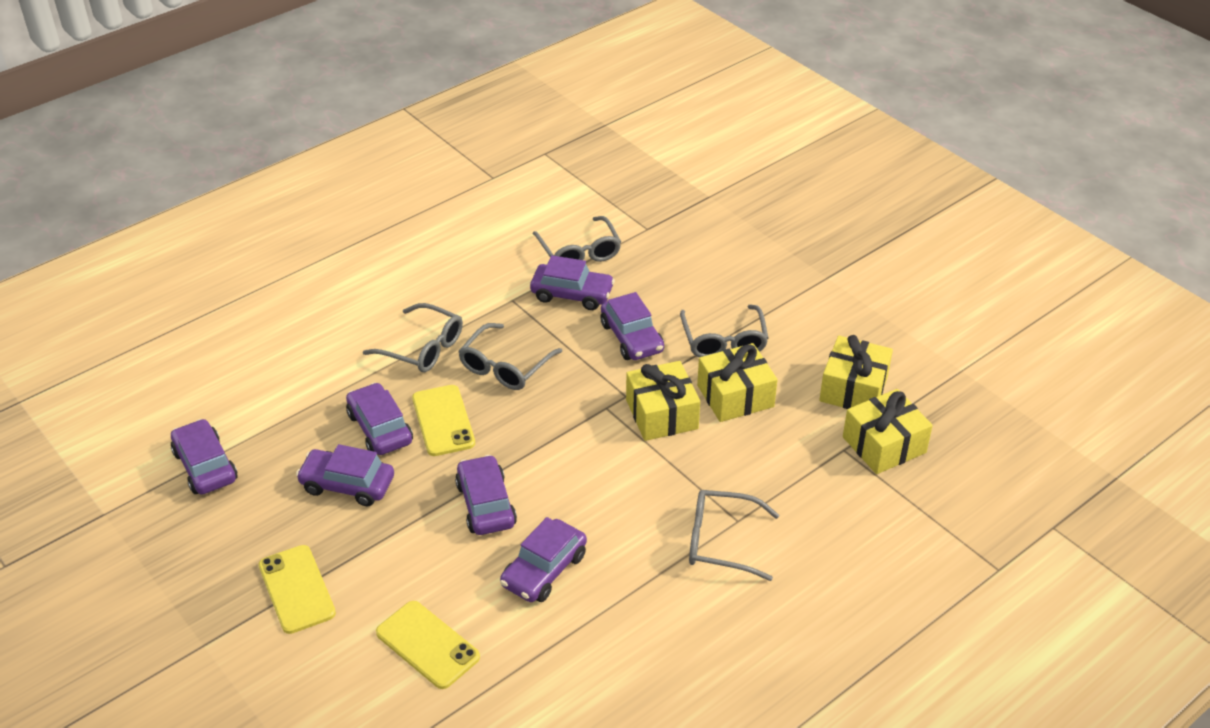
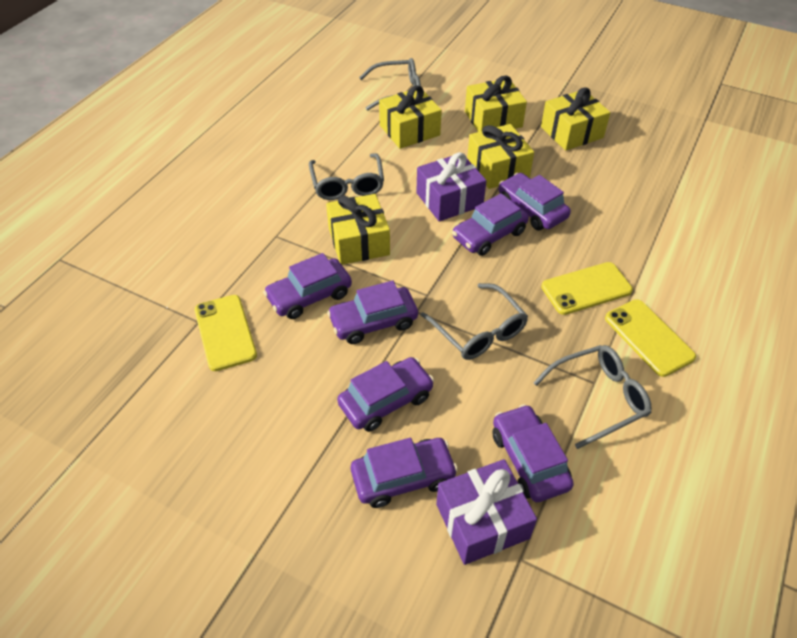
grey glasses: 5 -> 4
purple gift: 0 -> 2
yellow gift: 4 -> 5

